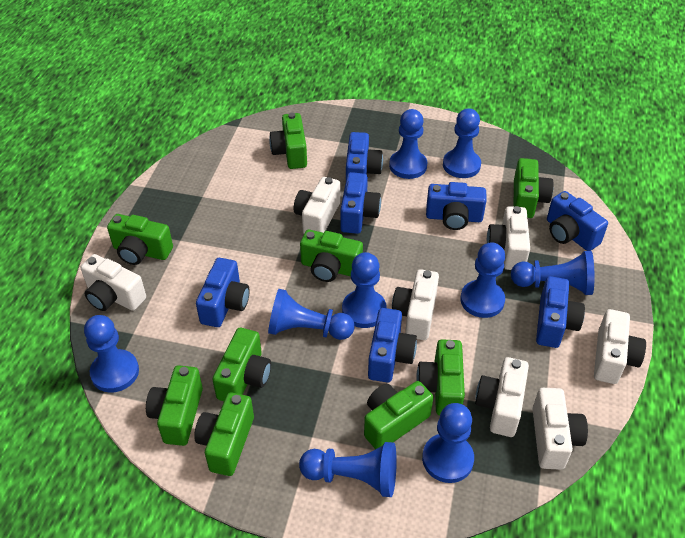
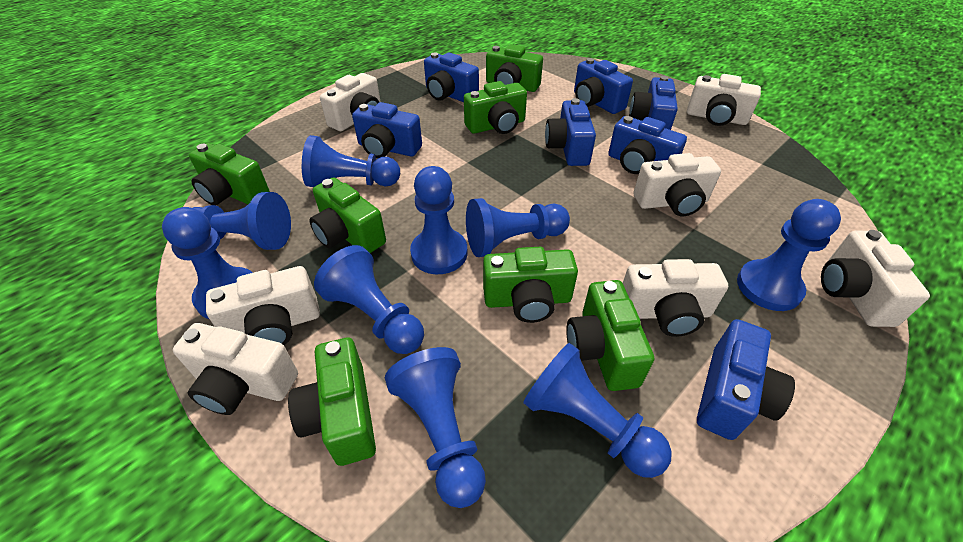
green camera: 9 -> 7

